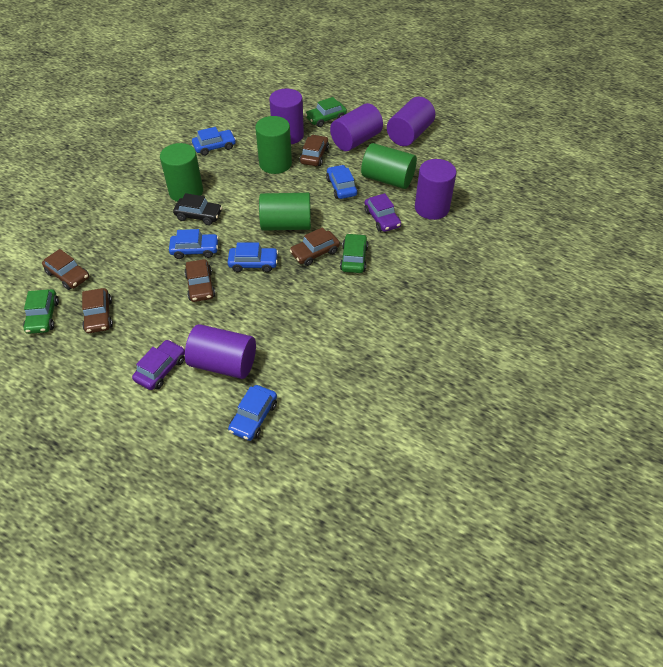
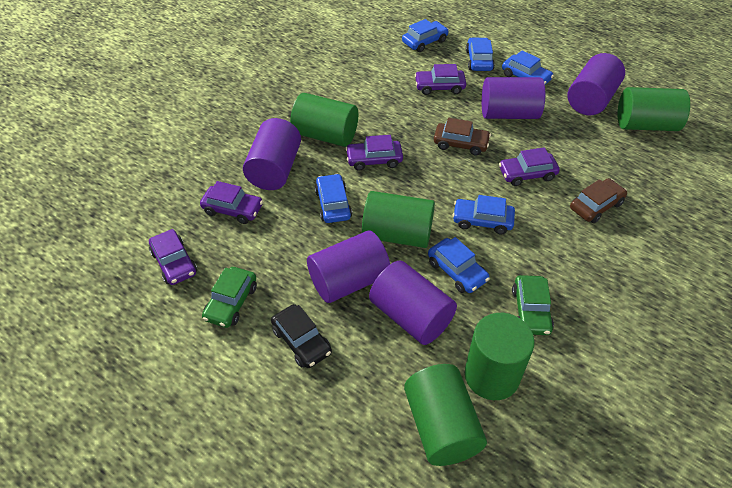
blue car: 5 -> 6
brown car: 5 -> 2
green car: 3 -> 2
green cylinder: 4 -> 5
purple car: 2 -> 5

